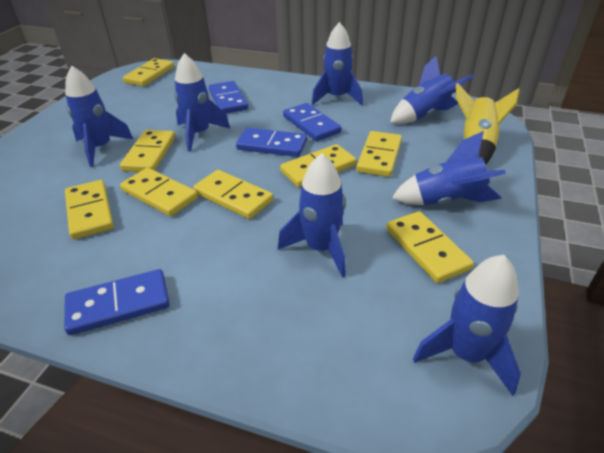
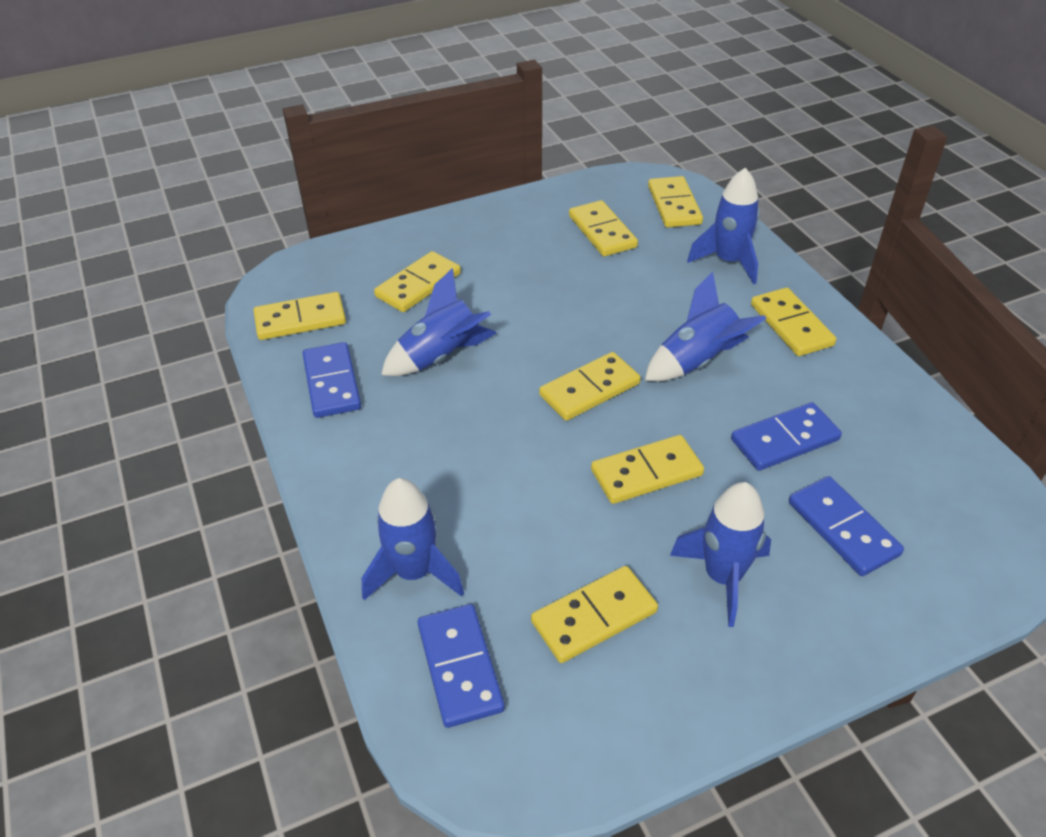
blue rocket: 7 -> 5
yellow rocket: 1 -> 0

